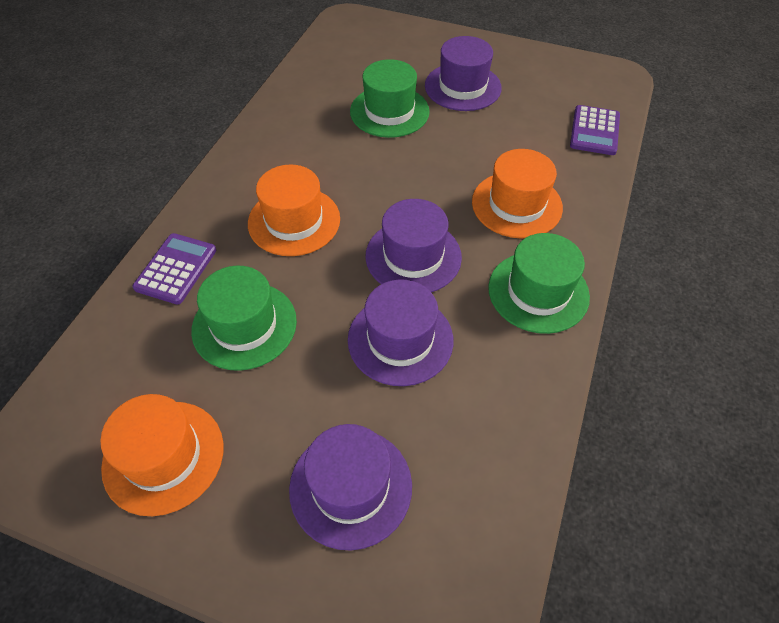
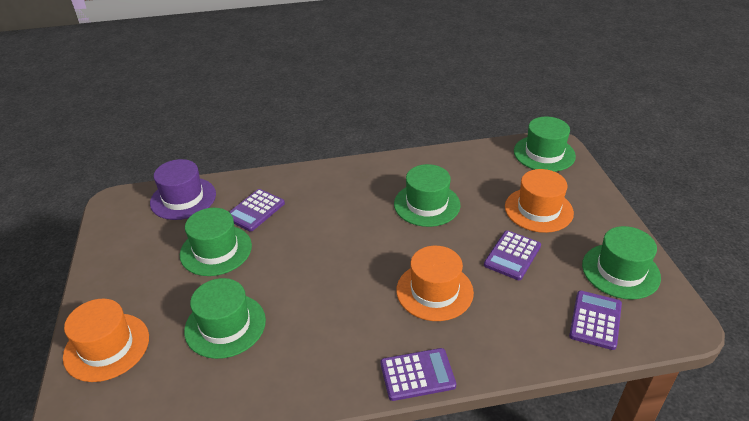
green hat: 3 -> 5
purple calculator: 2 -> 4
purple hat: 4 -> 1

